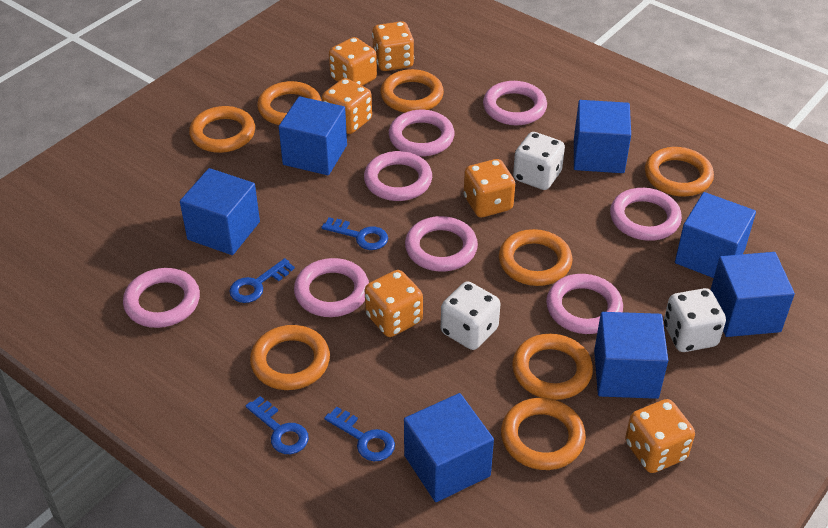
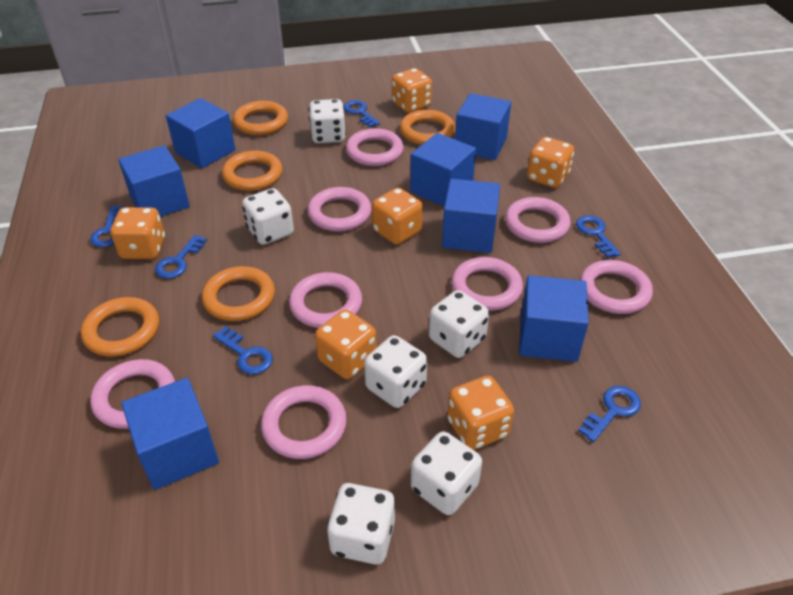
blue key: 4 -> 6
orange ring: 8 -> 5
white dice: 3 -> 6

